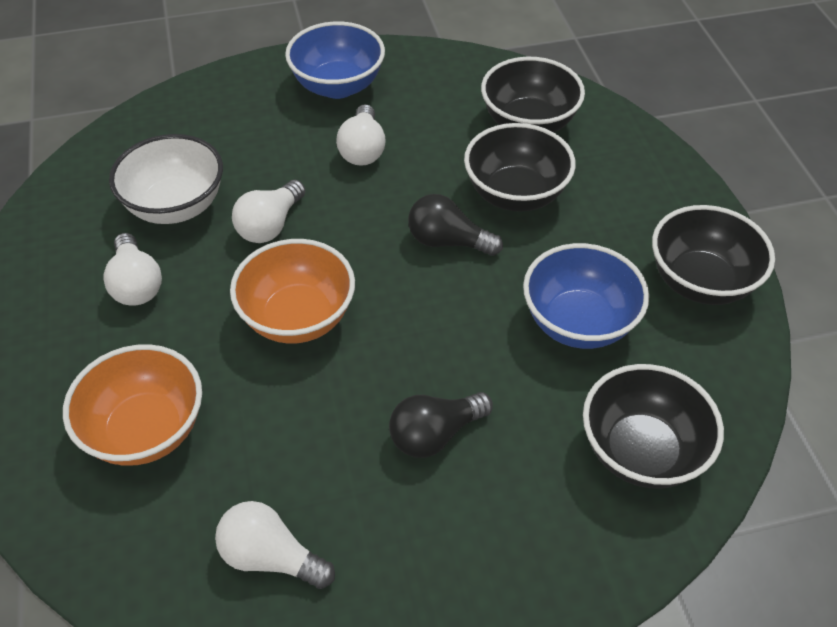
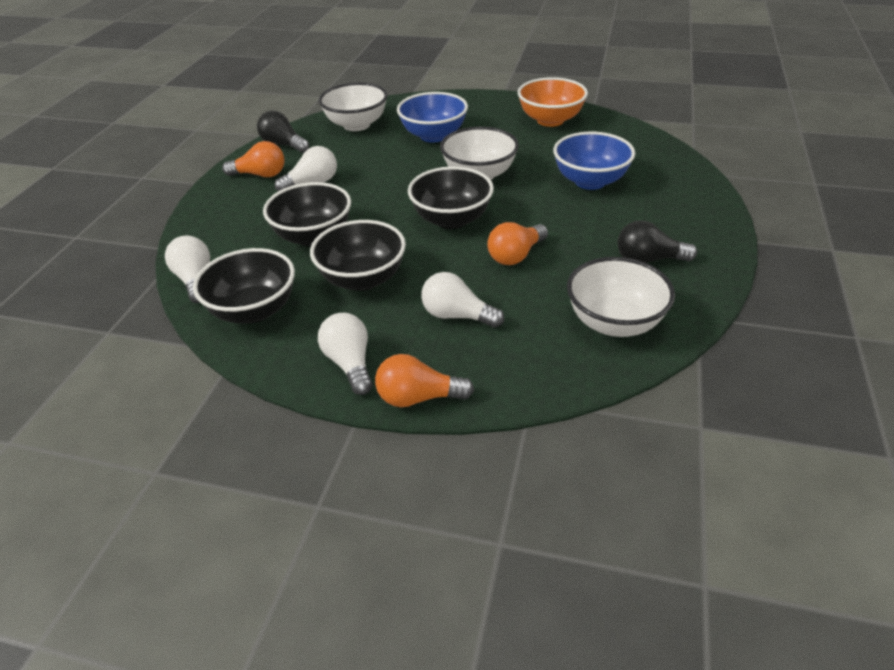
orange bowl: 2 -> 1
orange light bulb: 0 -> 3
white bowl: 1 -> 3

